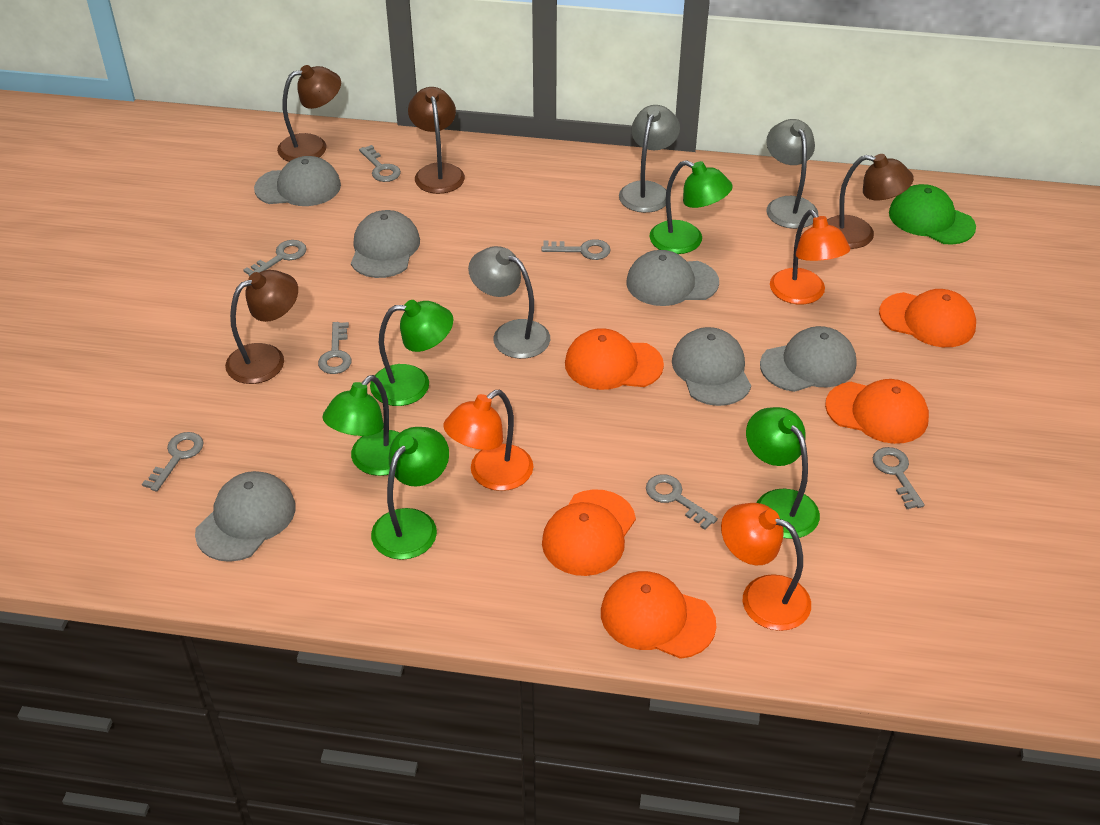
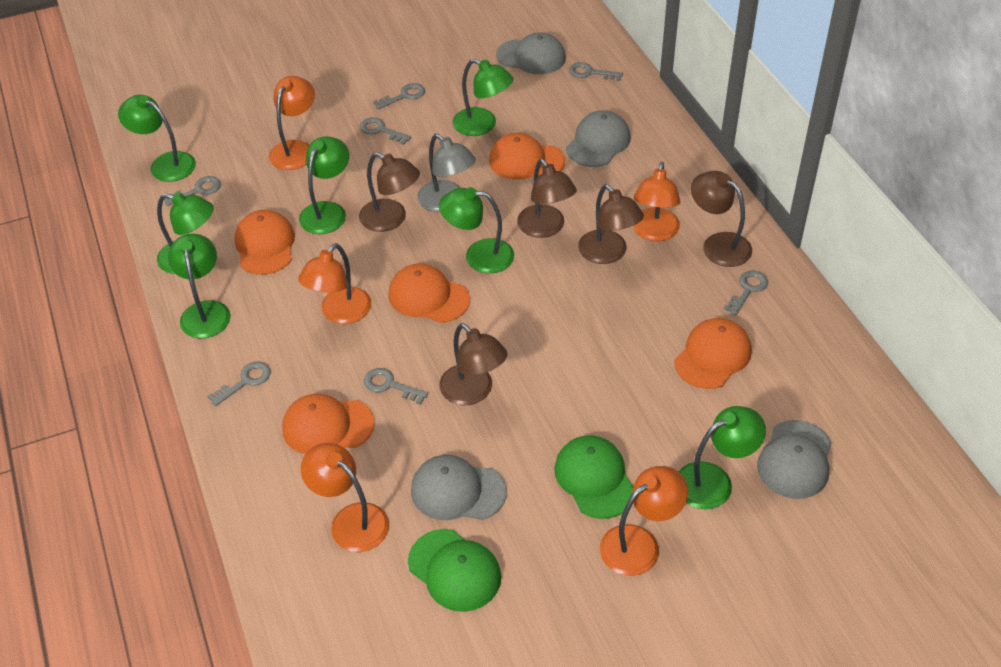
brown lamp: 4 -> 5
green cap: 1 -> 2
green lamp: 5 -> 7
grey cap: 6 -> 4
grey lamp: 3 -> 1
orange lamp: 3 -> 5

